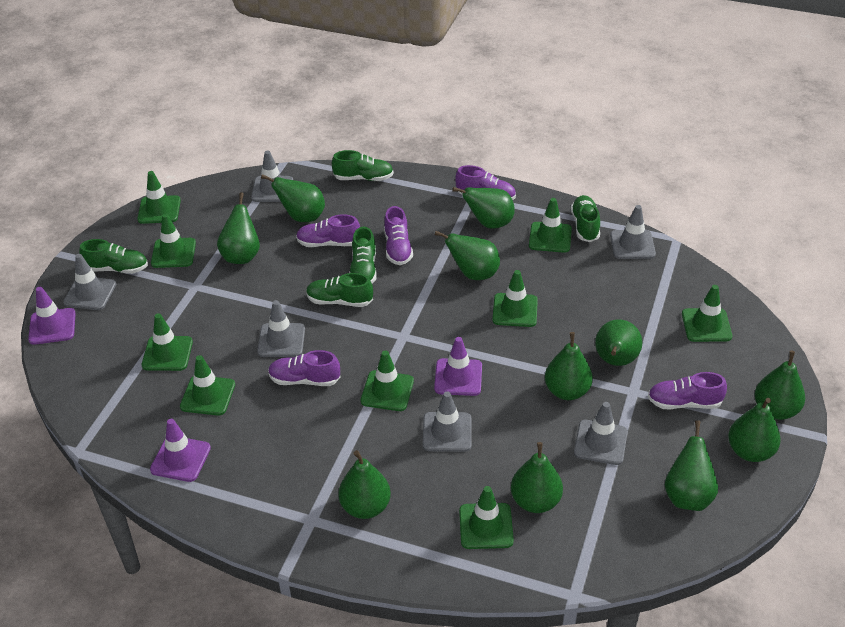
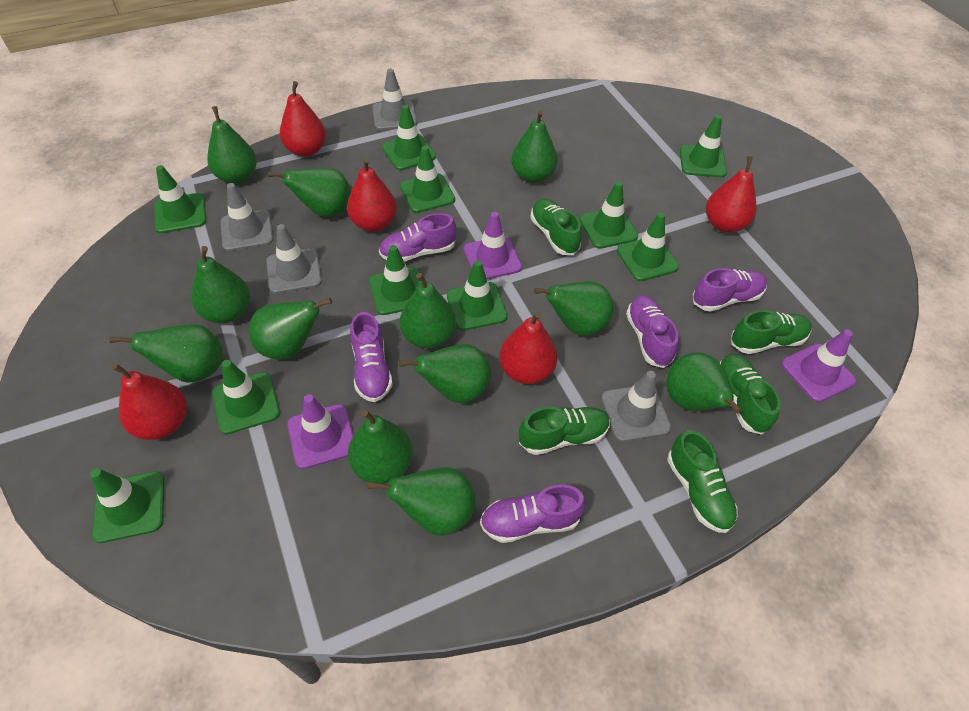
green pear: 11 -> 12
green traffic cone: 9 -> 10
grey traffic cone: 6 -> 4
red pear: 0 -> 5

